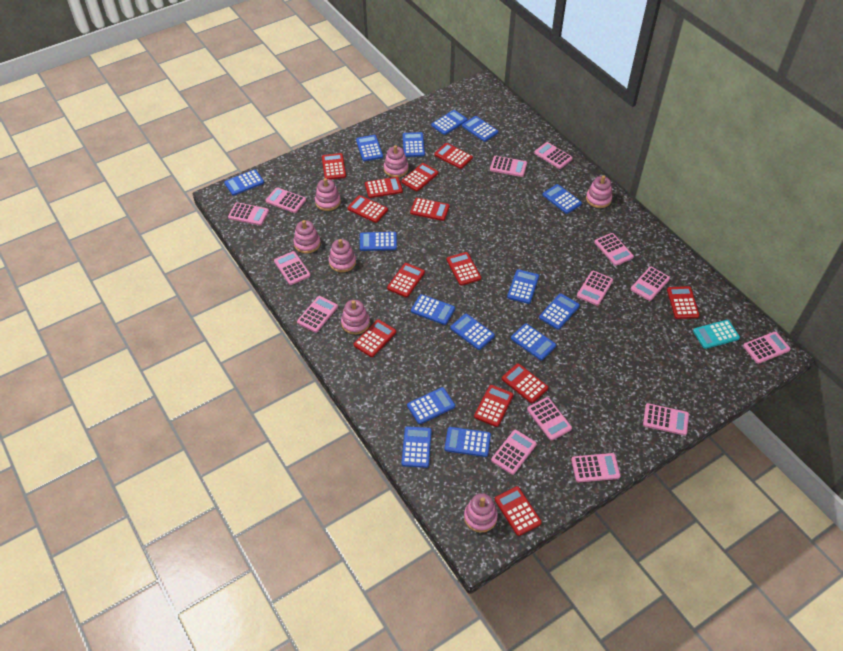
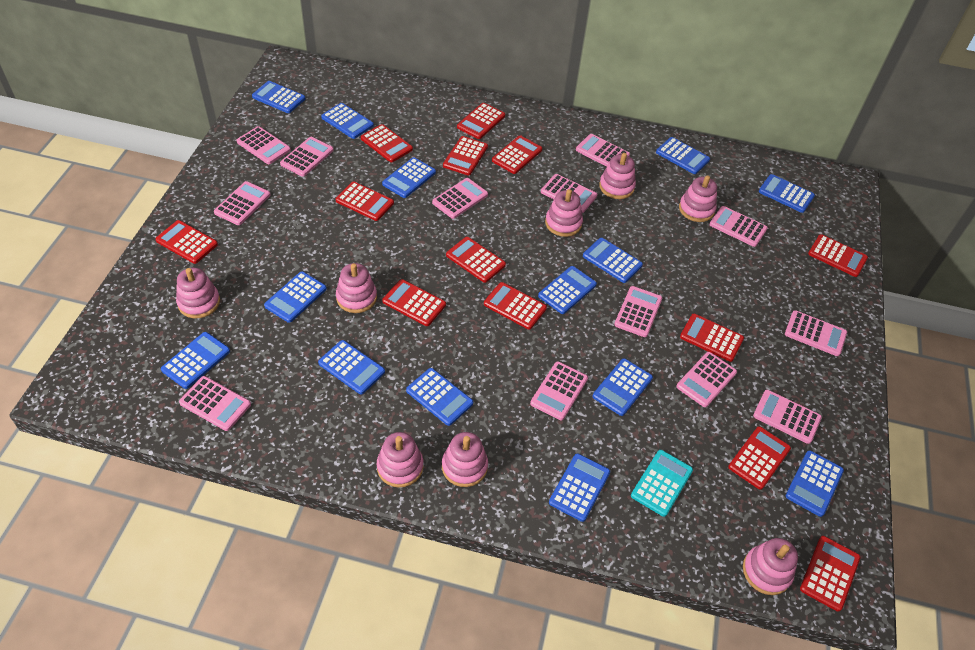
blue calculator: 15 -> 14
pink calculator: 14 -> 13
pink stacking toy: 7 -> 8

